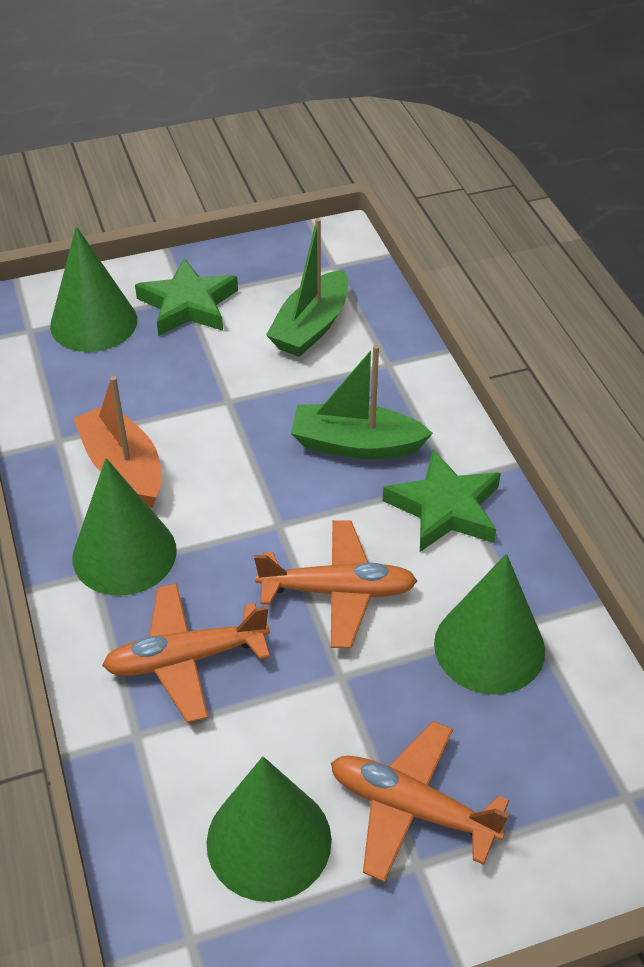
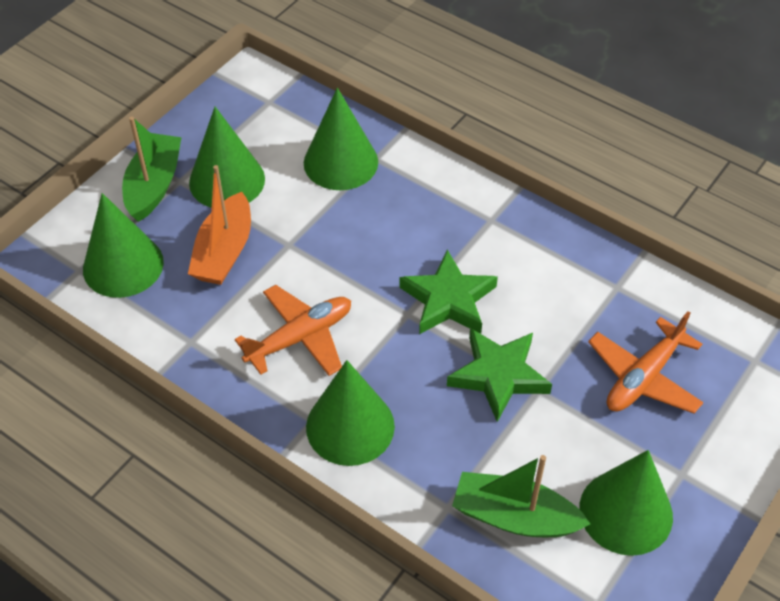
green cone: 4 -> 5
orange plane: 3 -> 2

